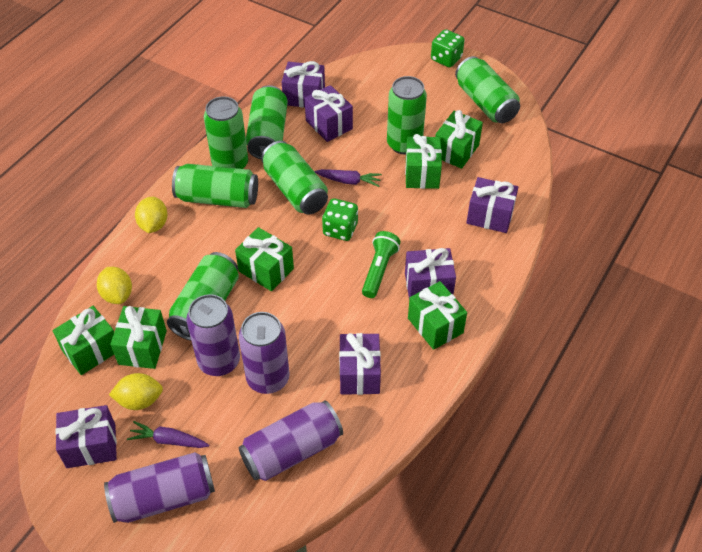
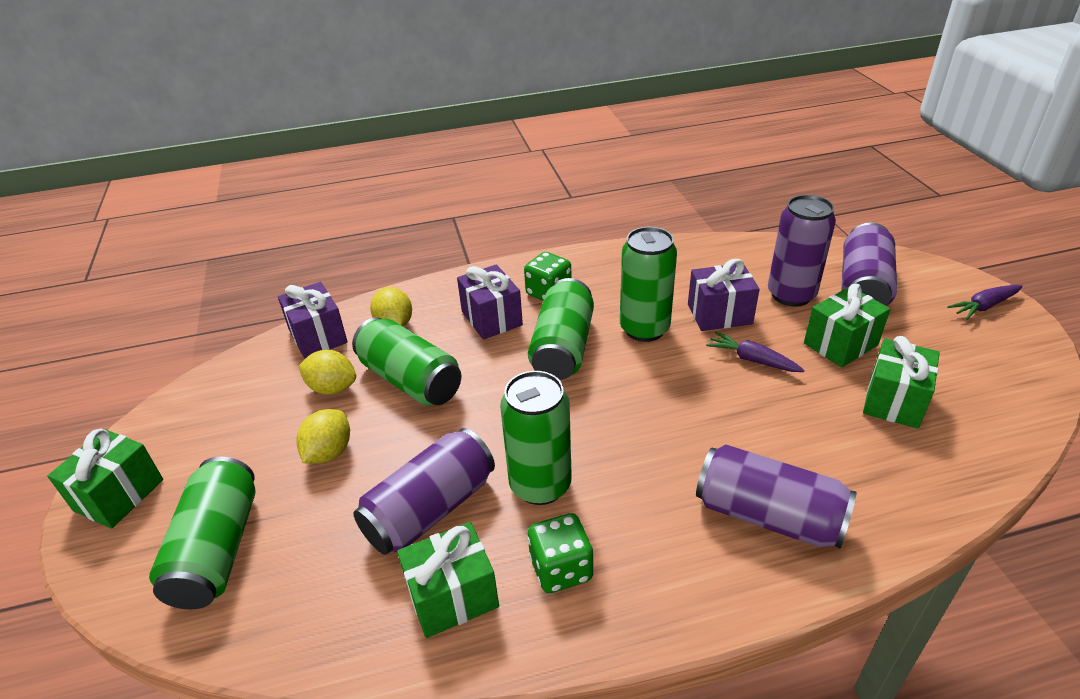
green can: 7 -> 5
green flashlight: 1 -> 0
green gift: 6 -> 4
purple gift: 6 -> 3

